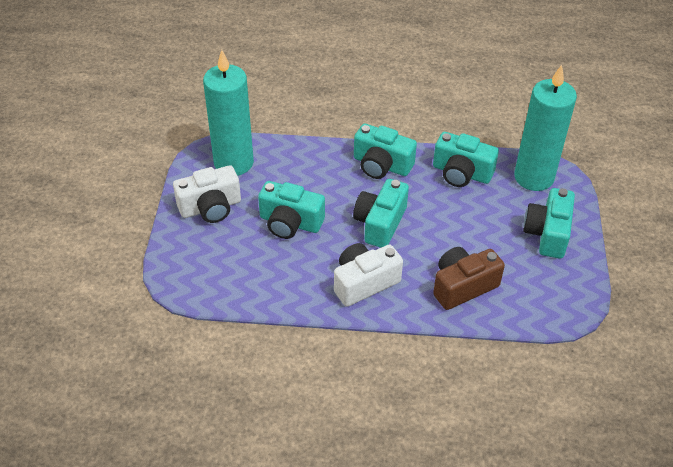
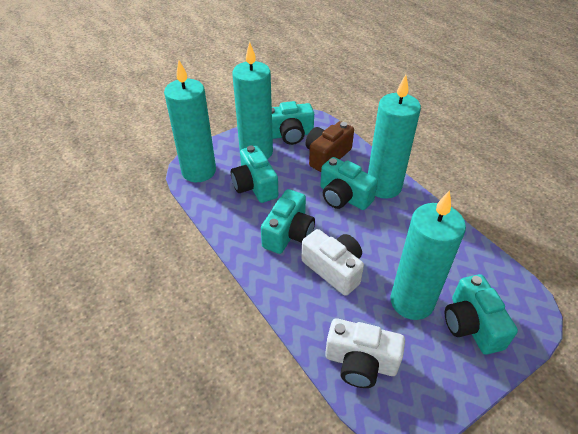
turquoise candle: 2 -> 4

